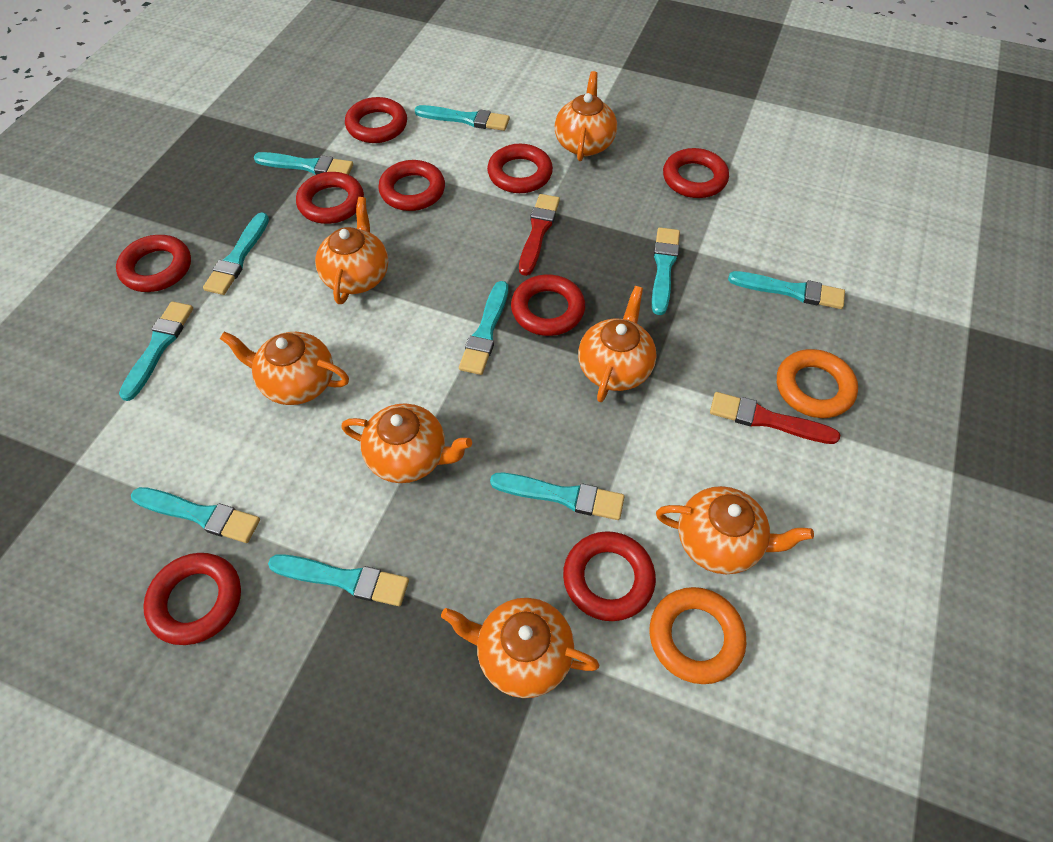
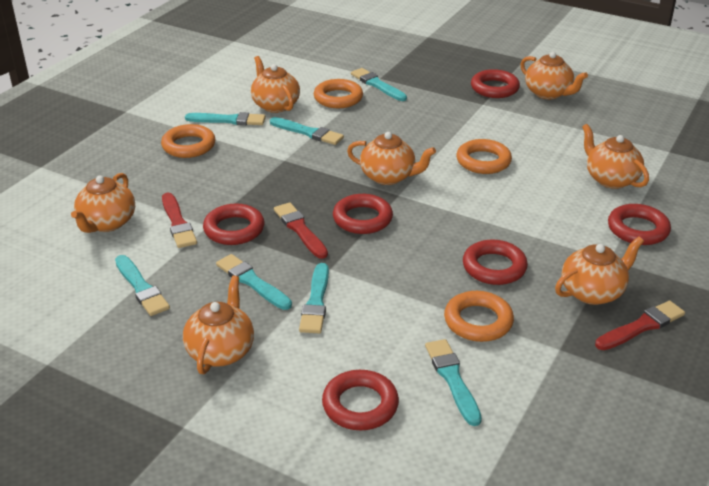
orange ring: 2 -> 4
red brush: 2 -> 3
red ring: 9 -> 6
turquoise brush: 10 -> 7

